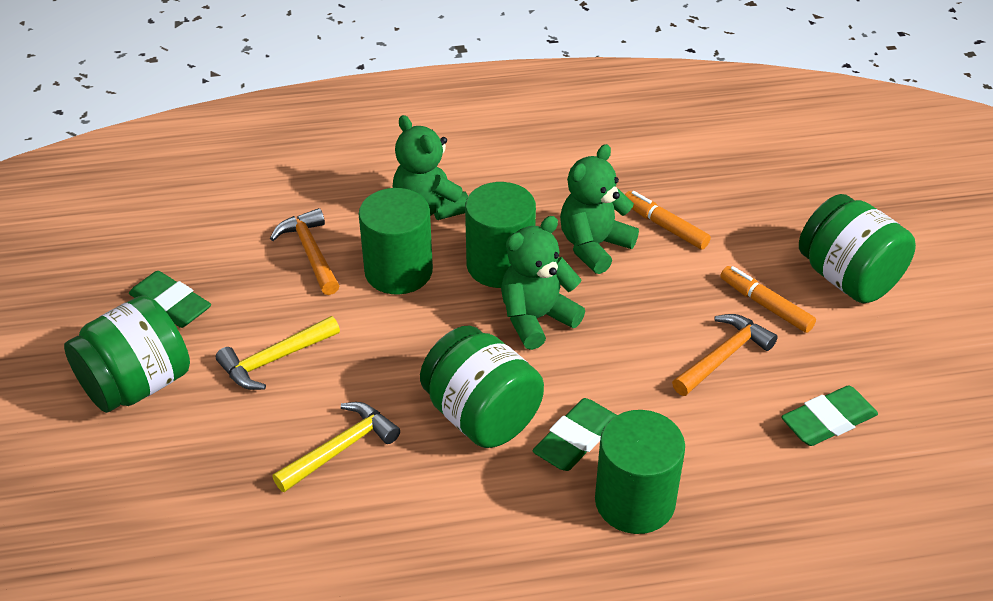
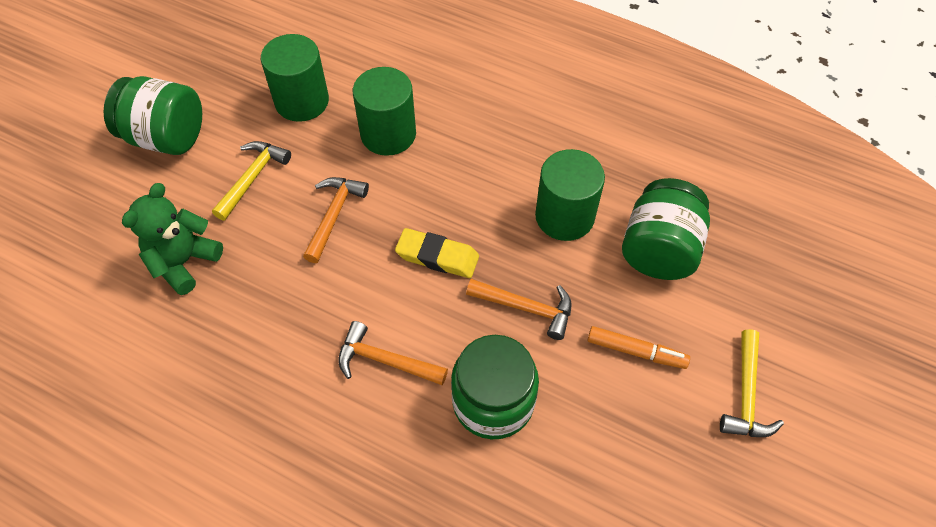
green eraser: 3 -> 0
green teddy bear: 3 -> 1
orange hammer: 2 -> 3
orange marker: 2 -> 1
yellow eraser: 0 -> 1

